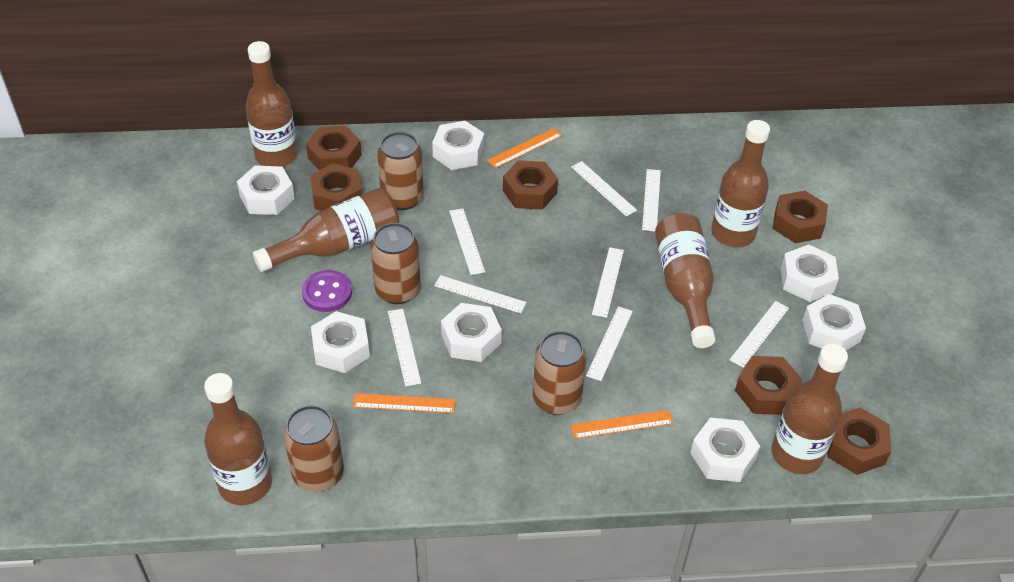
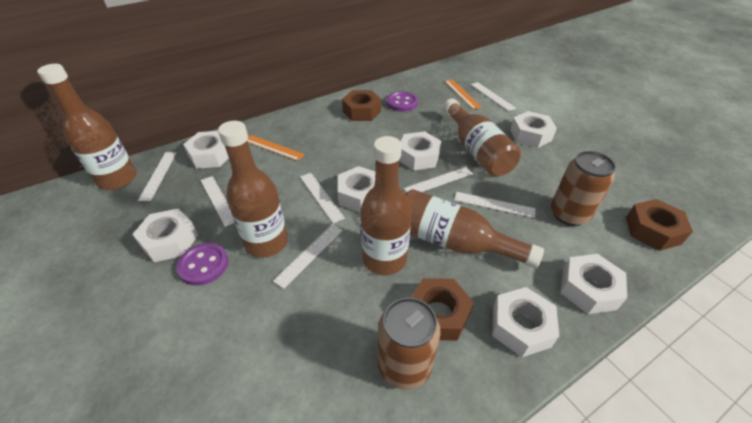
brown bottle: 6 -> 5
brown can: 4 -> 2
brown nut: 6 -> 3
orange ruler: 3 -> 2
purple button: 1 -> 2
white ruler: 8 -> 7

